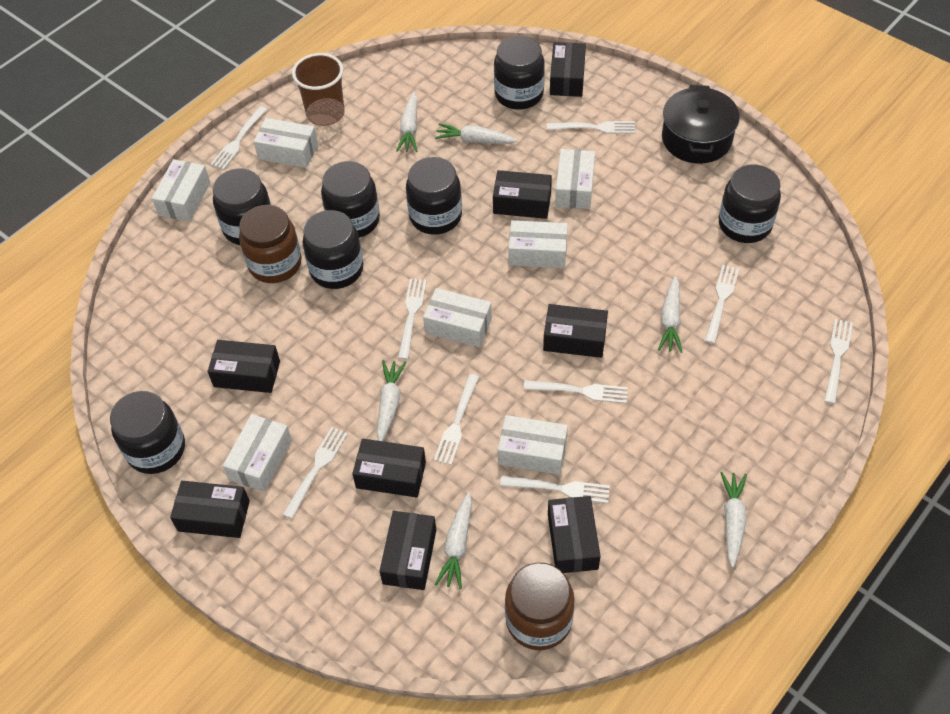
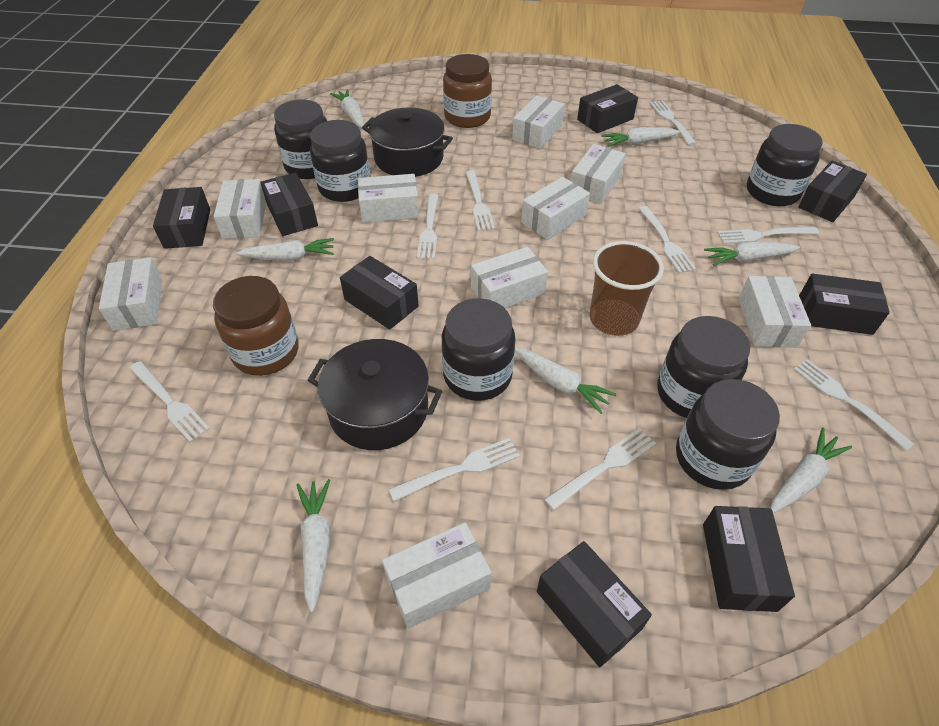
black jar: 7 -> 6
black pot: 1 -> 2
white box: 7 -> 9
white carrot: 6 -> 7

